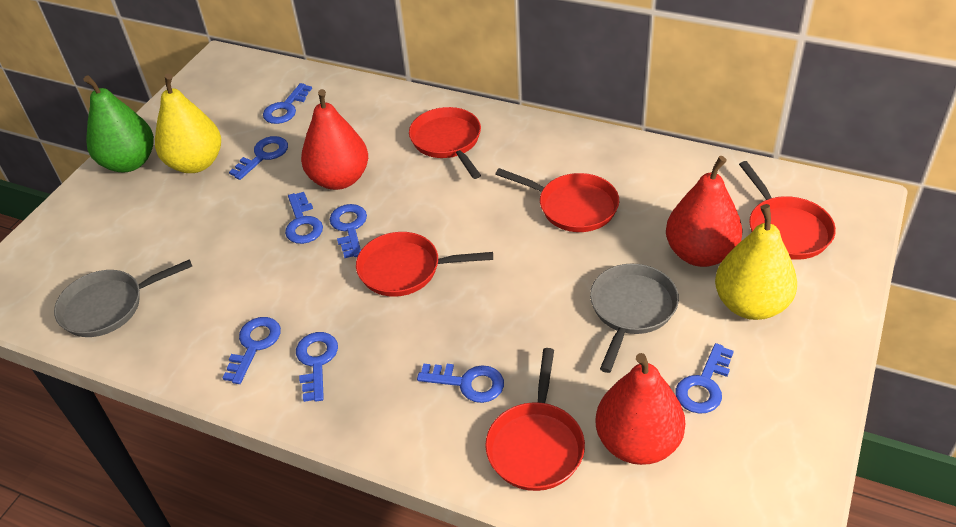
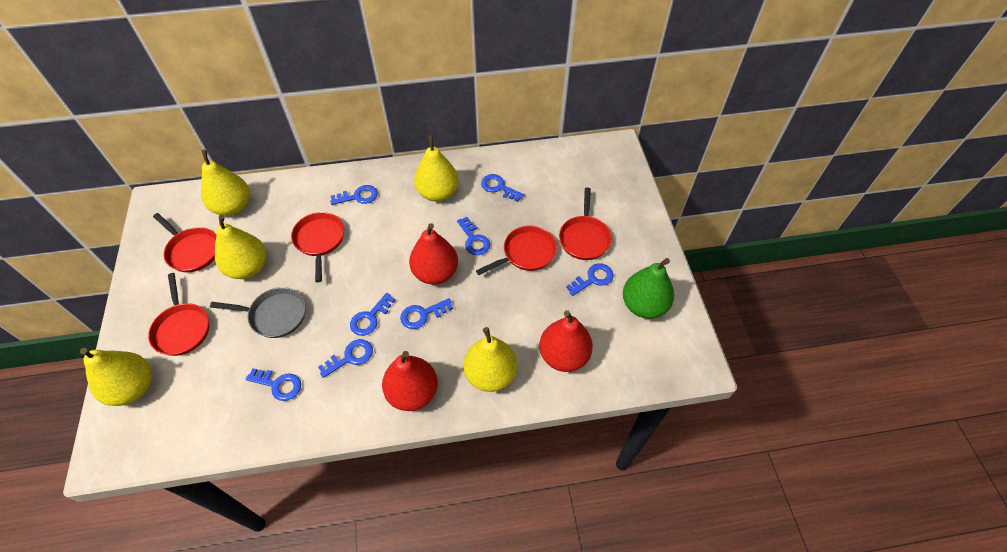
grey pan: 2 -> 1
yellow pear: 2 -> 5

